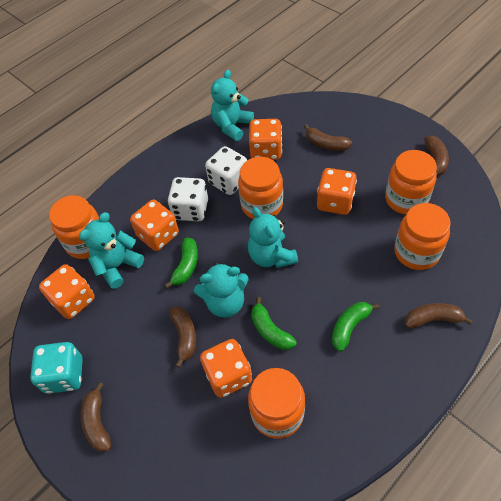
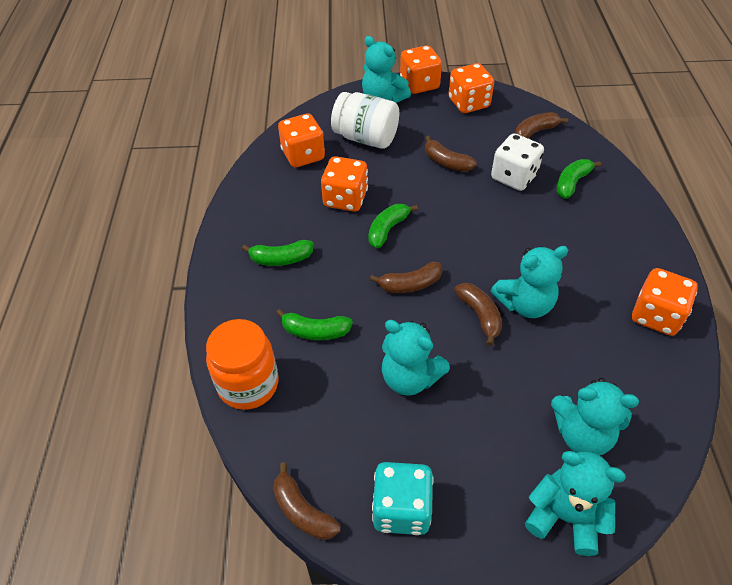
green banana: 3 -> 4
orange jar: 5 -> 1
turquoise teddy bear: 4 -> 5
white dice: 2 -> 1
white jar: 0 -> 1

